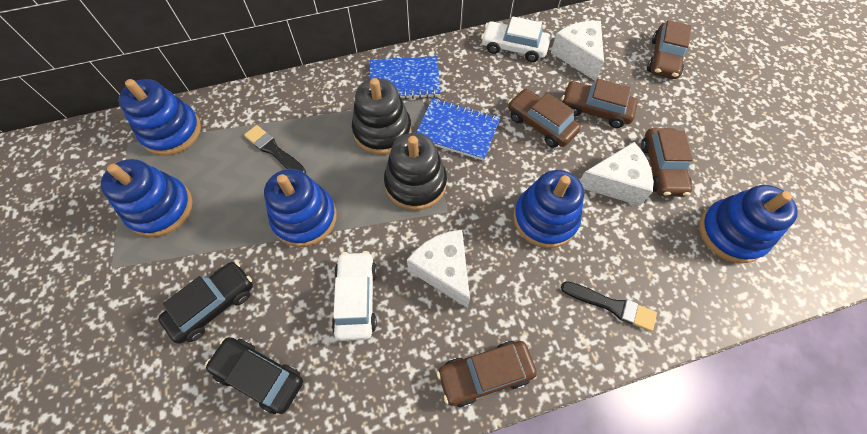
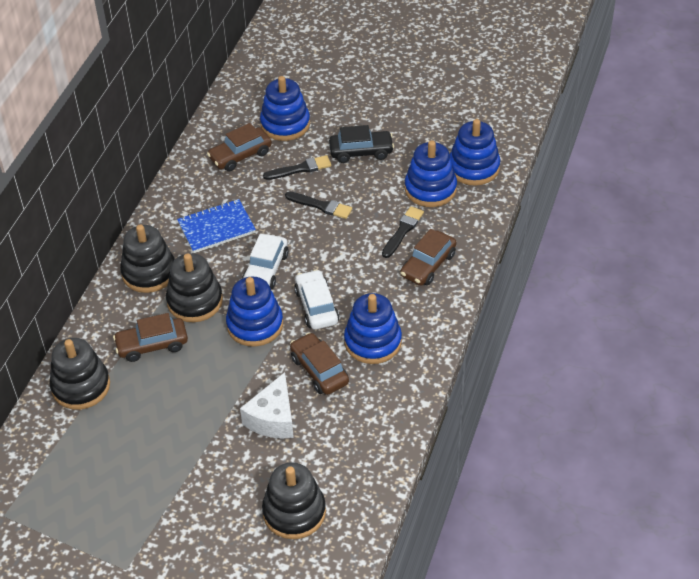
black brush: 2 -> 3
black car: 2 -> 1
black stacking toy: 2 -> 4
blue notebook: 2 -> 1
brown car: 5 -> 4
white cheese: 3 -> 1

